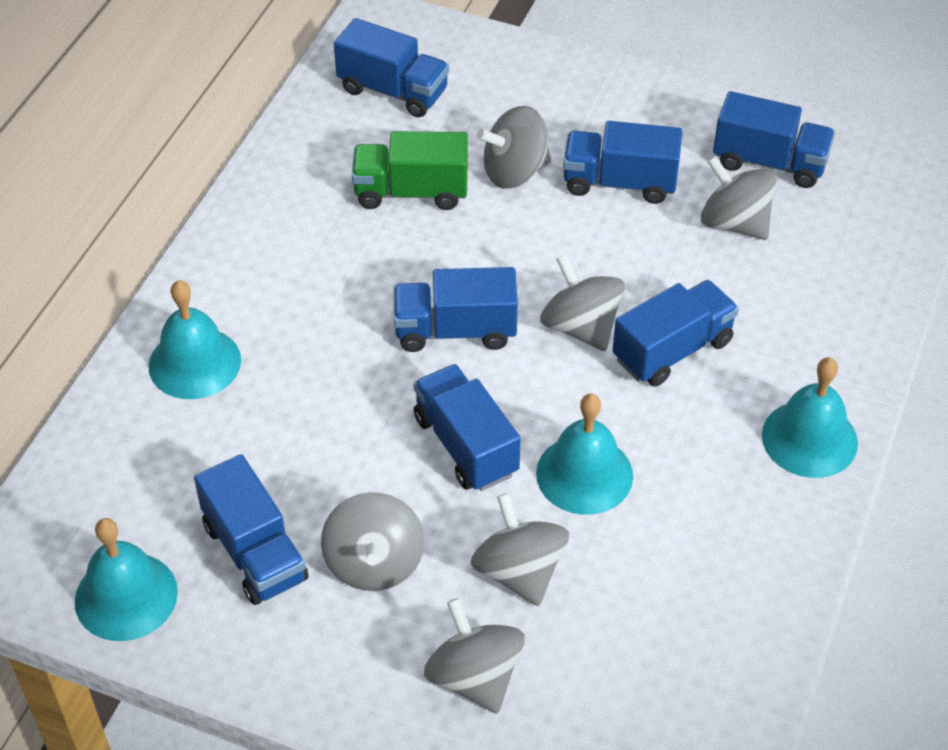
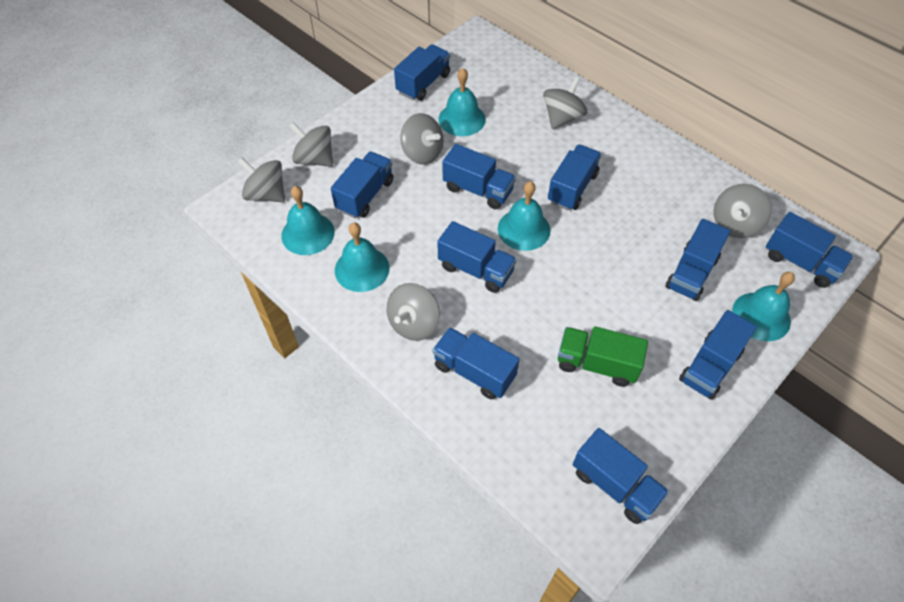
blue truck: 7 -> 10
turquoise bell: 4 -> 5

